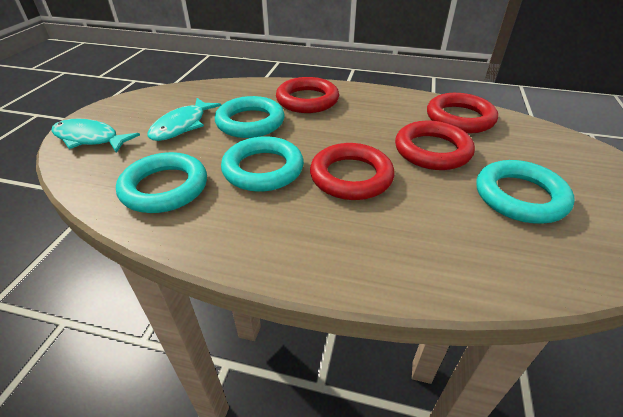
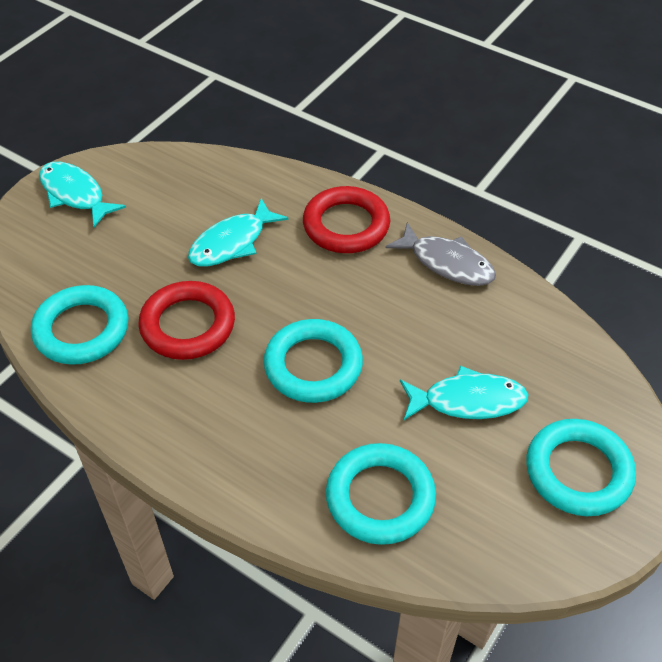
grey fish: 0 -> 1
red ring: 4 -> 2
turquoise fish: 2 -> 3

